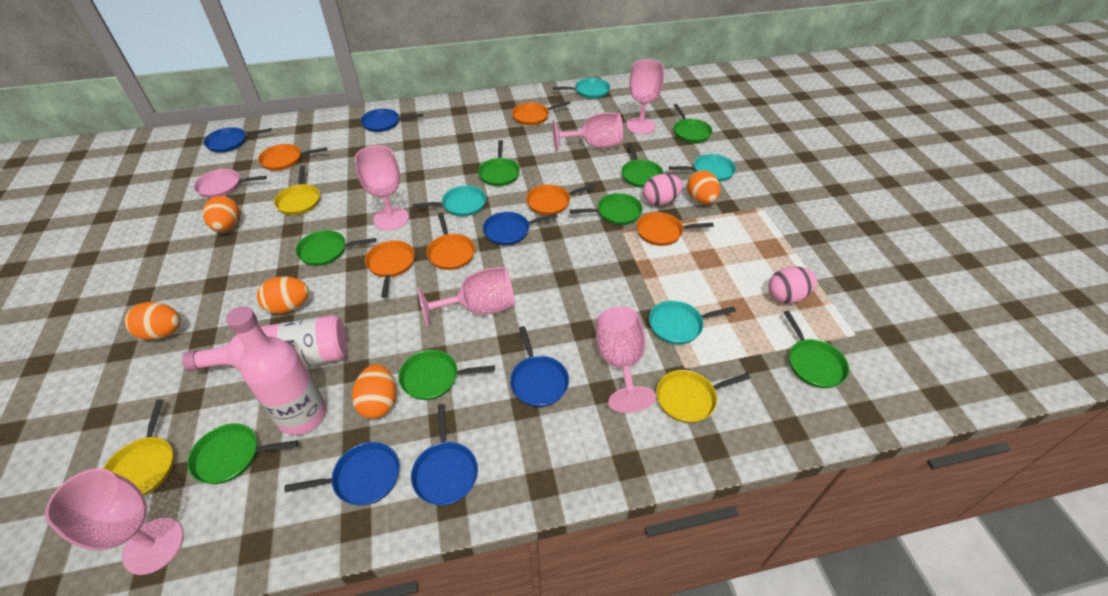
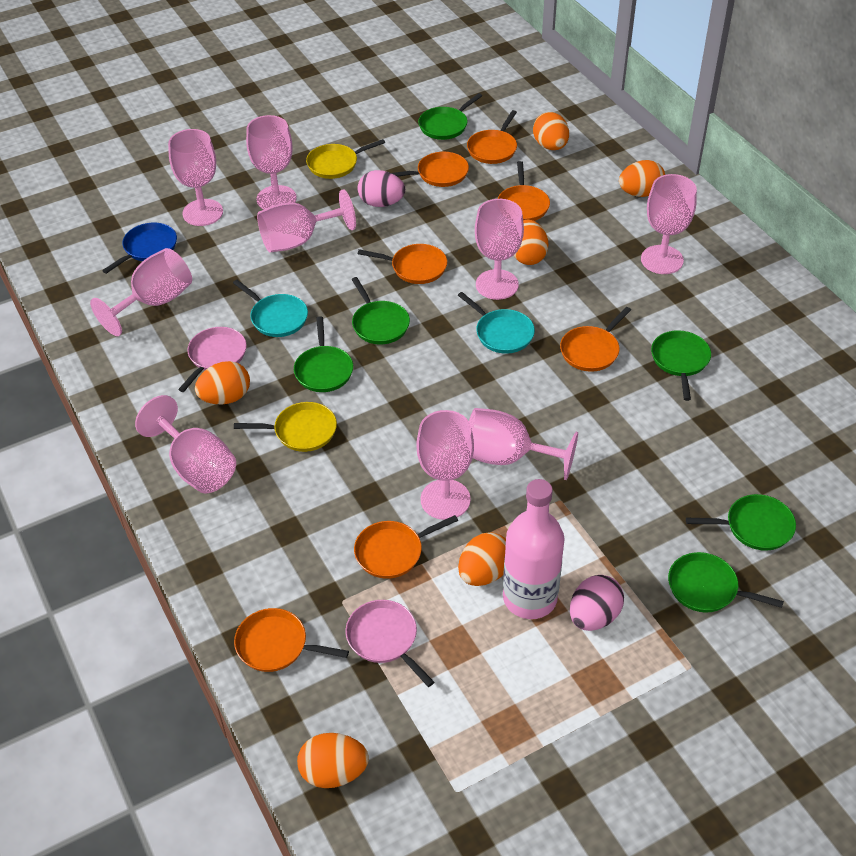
blue pan: 6 -> 1
green pan: 8 -> 6
orange egg: 5 -> 6
orange pan: 6 -> 7
pink bottle: 2 -> 1
pink goblet: 6 -> 9
pink pan: 1 -> 2
turquoise pan: 4 -> 2
yellow pan: 3 -> 2

